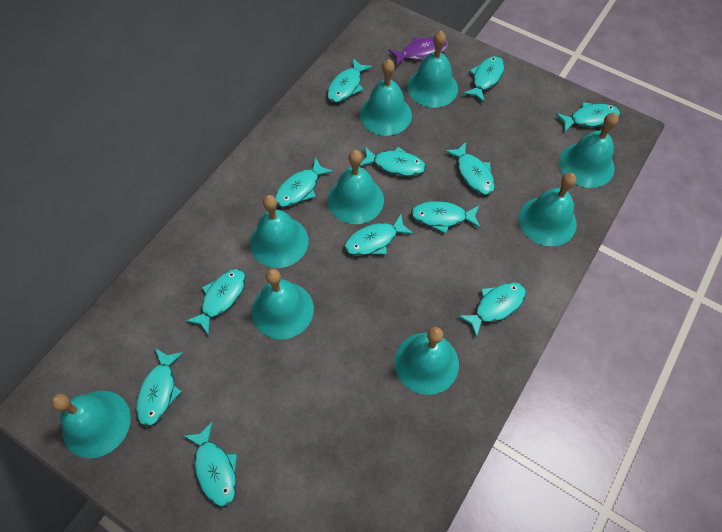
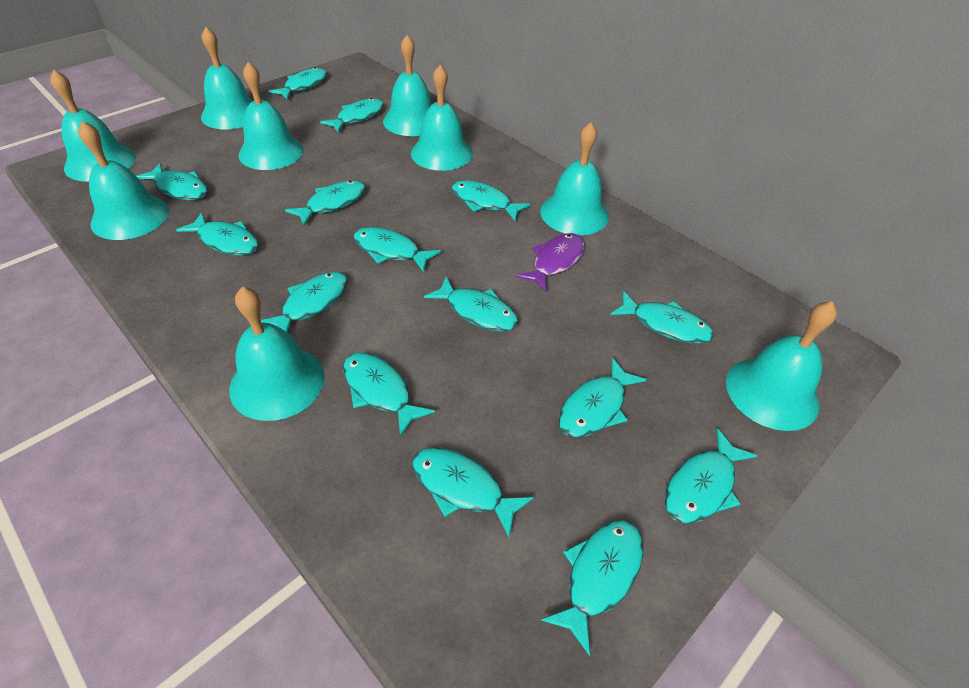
turquoise fish: 12 -> 15

